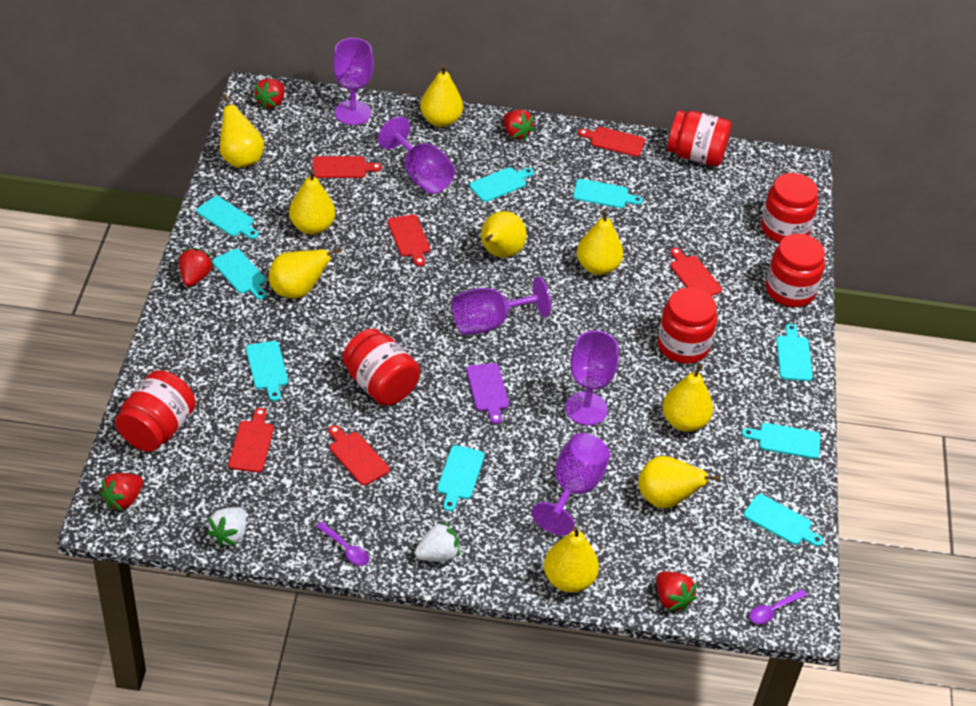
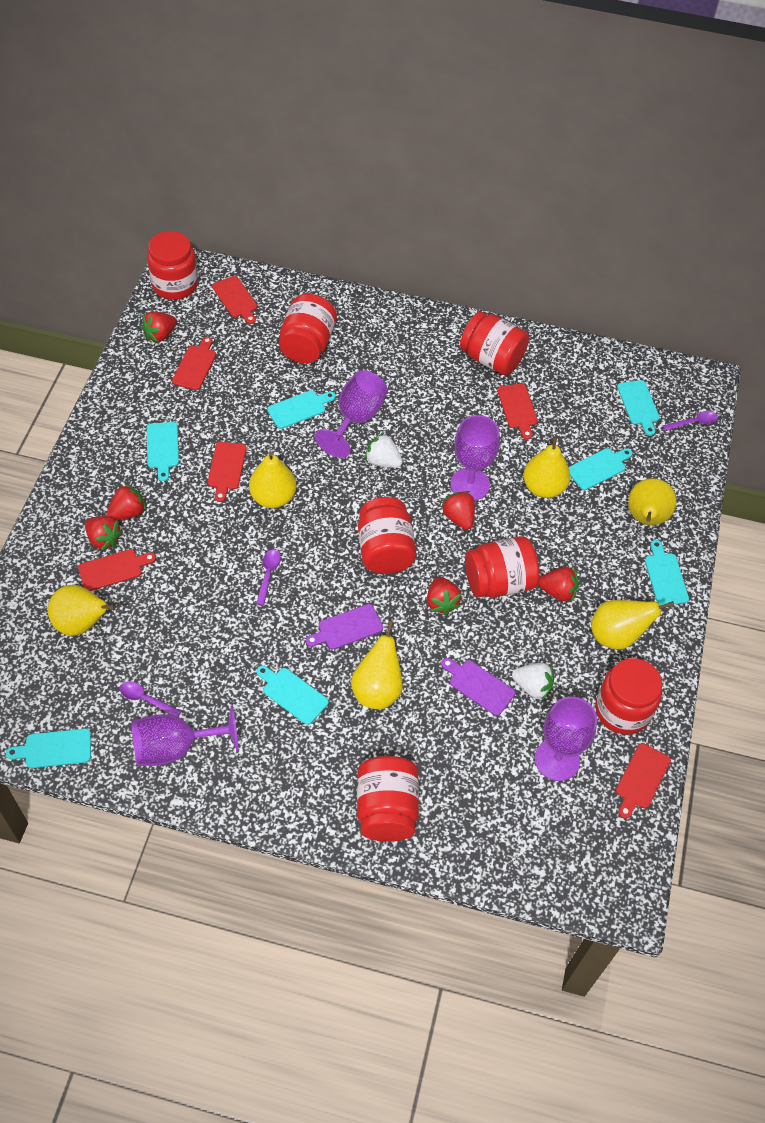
purple cutting board: 1 -> 2
purple goblet: 5 -> 4
purple spoon: 2 -> 3
red jar: 6 -> 7
red strawberry: 5 -> 6
turquoise cutting board: 9 -> 7
yellow pear: 9 -> 6

